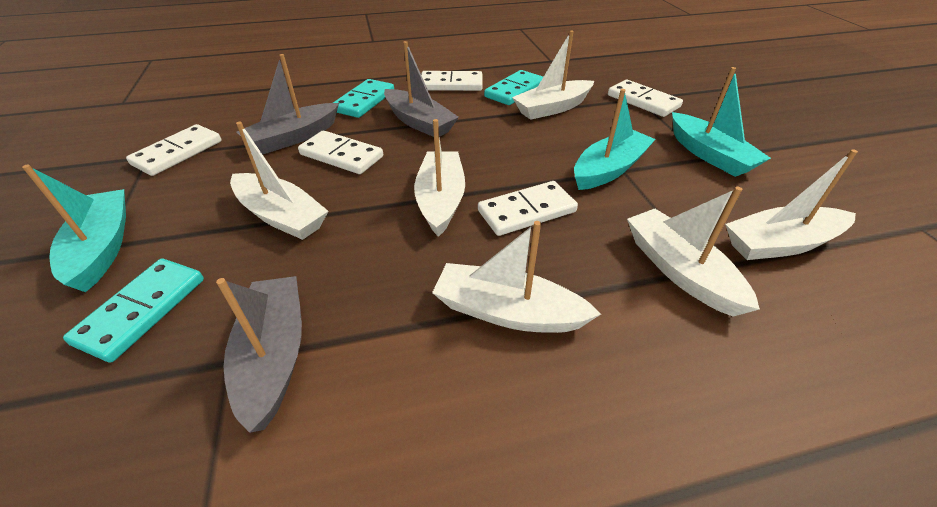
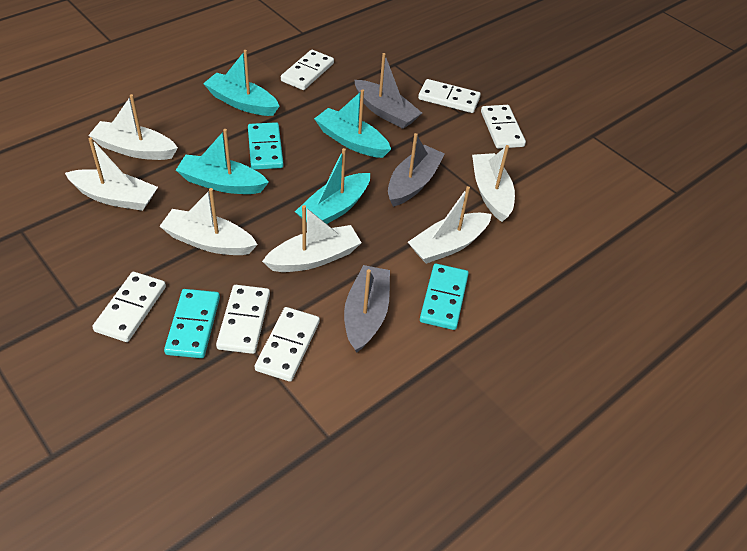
turquoise boat: 3 -> 4
white domino: 5 -> 6

